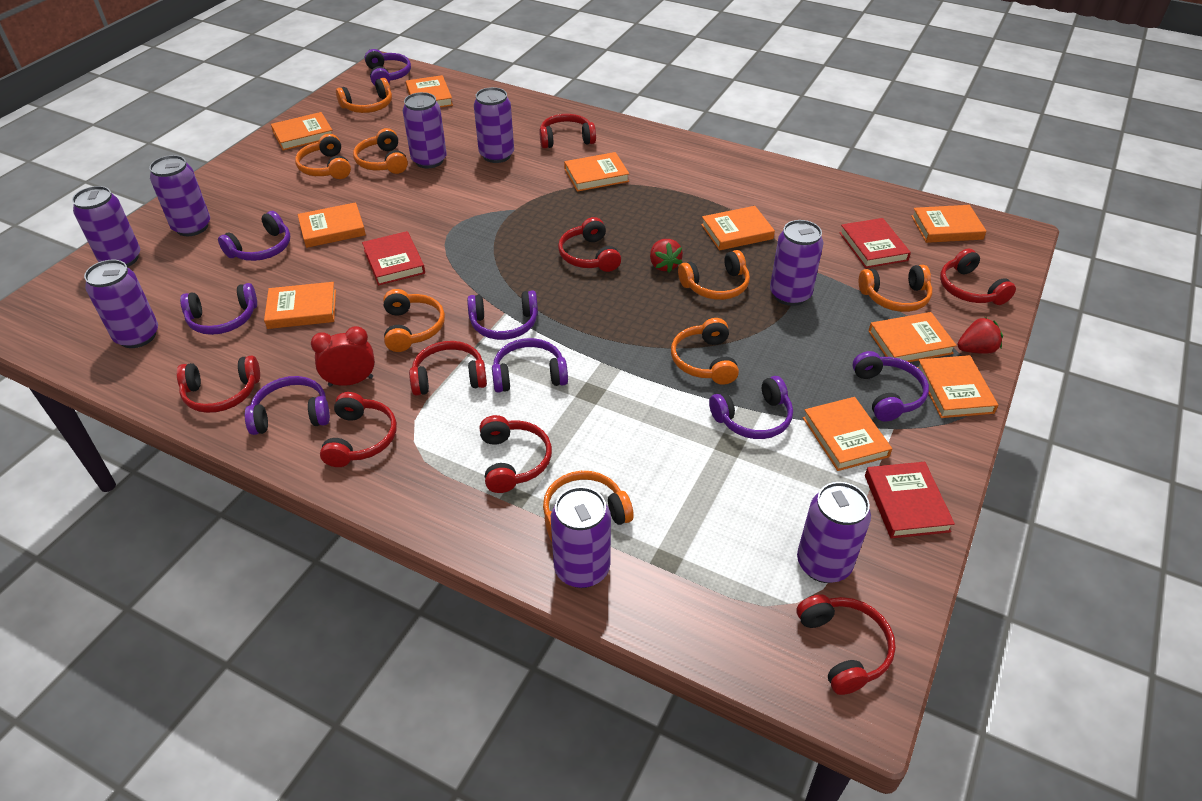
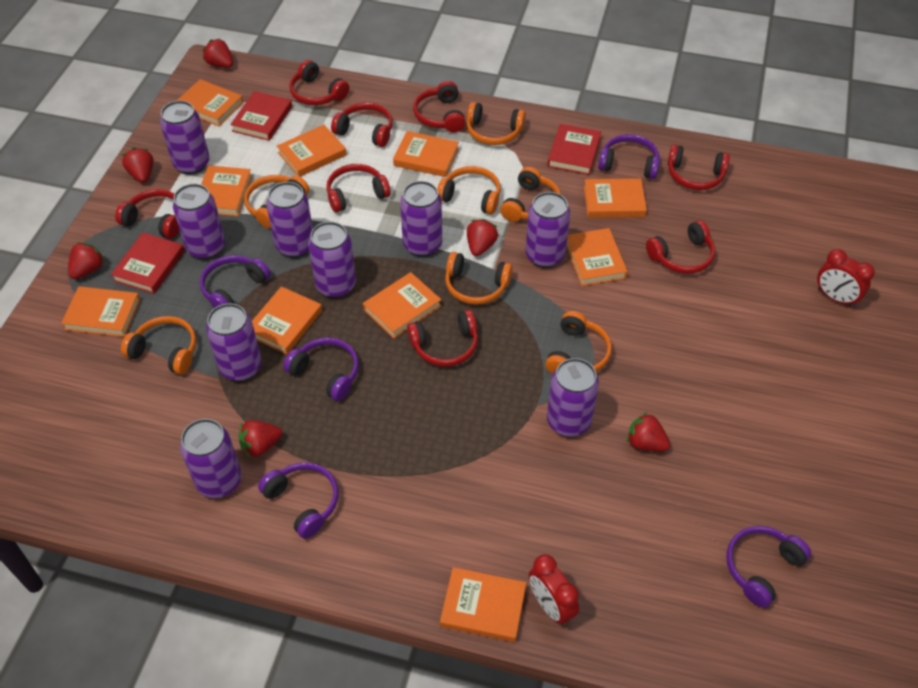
orange headphones: 8 -> 7
purple can: 8 -> 9
purple headphones: 8 -> 5
red clock: 1 -> 2
red strawberry: 2 -> 6

